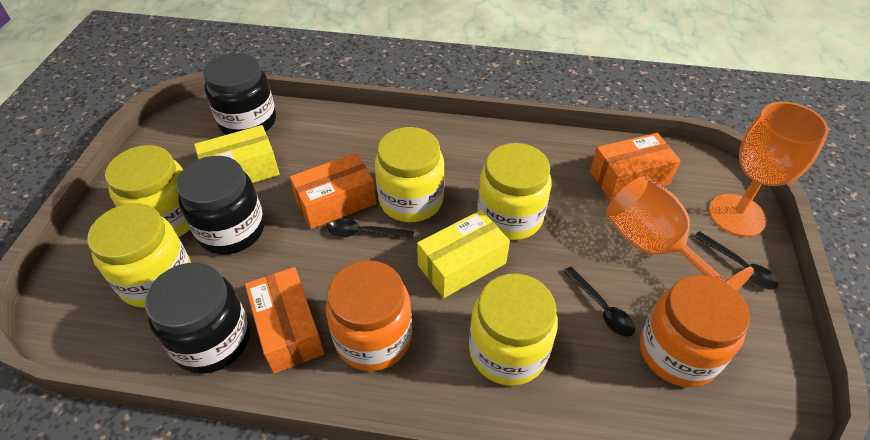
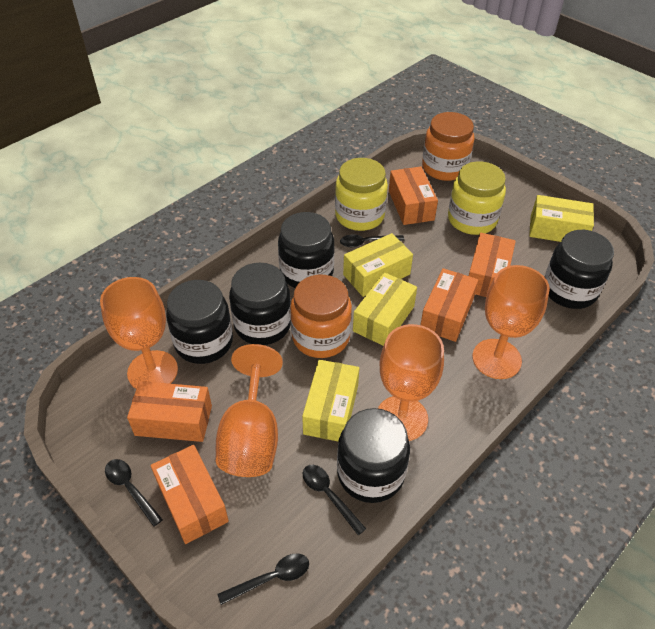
black jar: 3 -> 5
black spoon: 3 -> 4
orange box: 3 -> 5
orange goblet: 2 -> 4
yellow box: 2 -> 4
yellow jar: 5 -> 2

